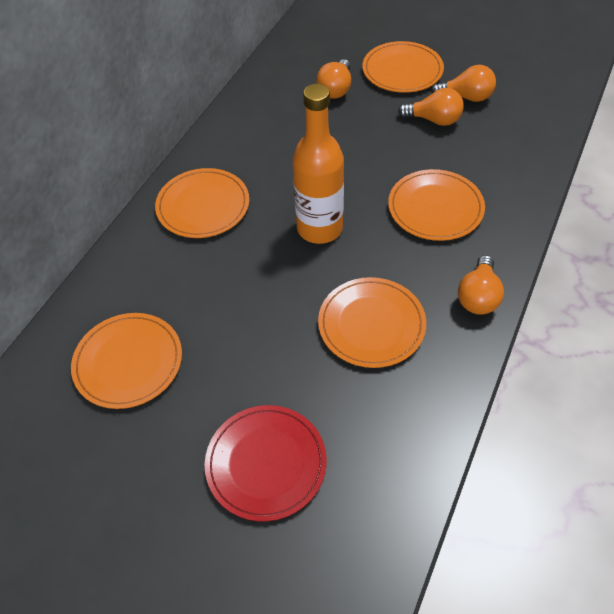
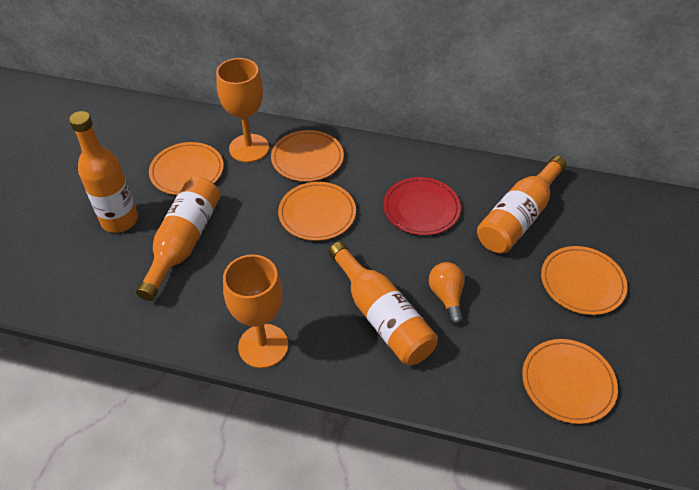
orange bottle: 1 -> 4
orange goblet: 0 -> 2
orange light bulb: 4 -> 1

